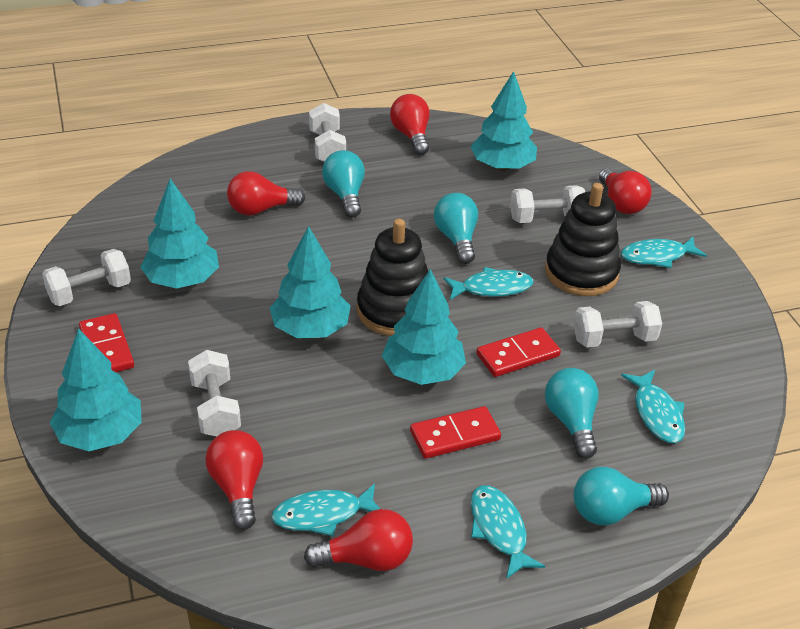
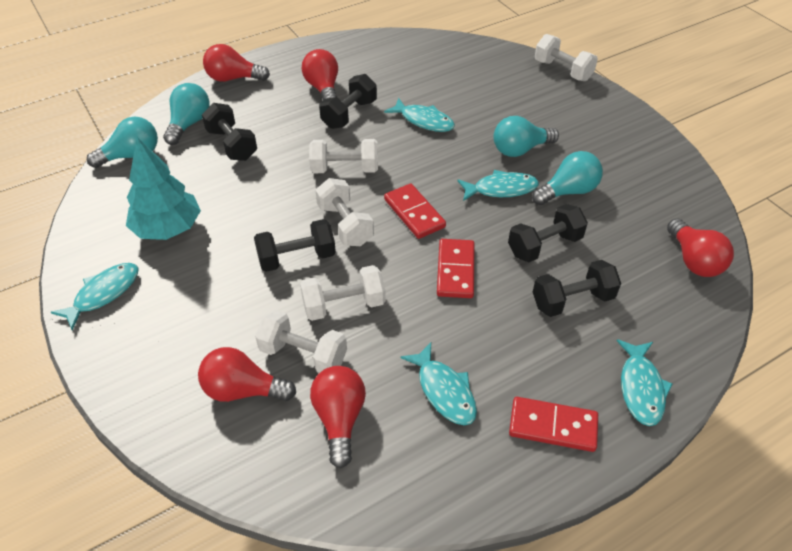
black dumbbell: 0 -> 5
black stacking toy: 2 -> 0
turquoise tree: 5 -> 1

